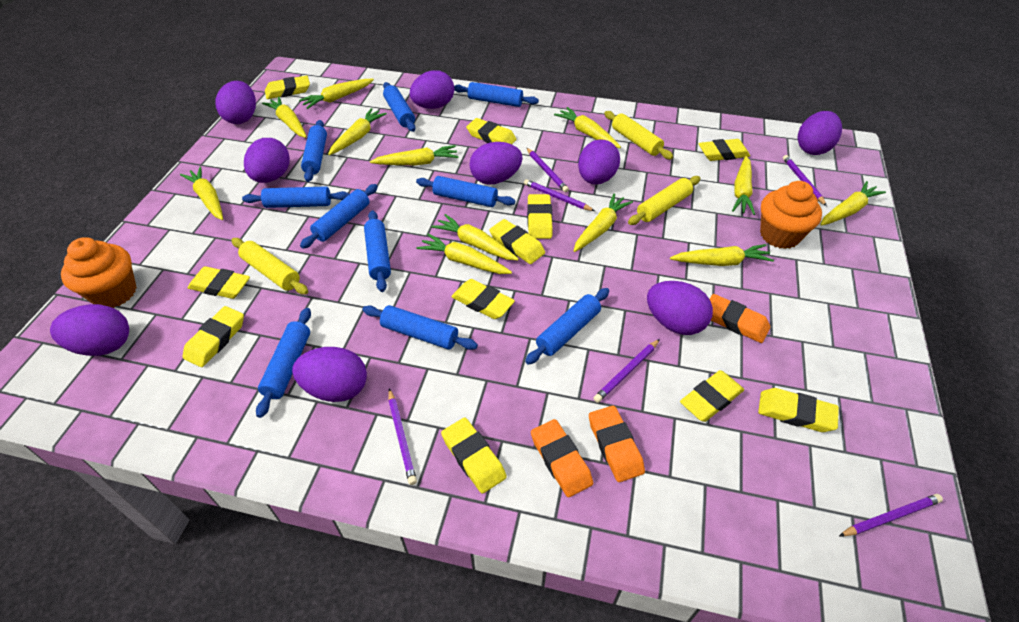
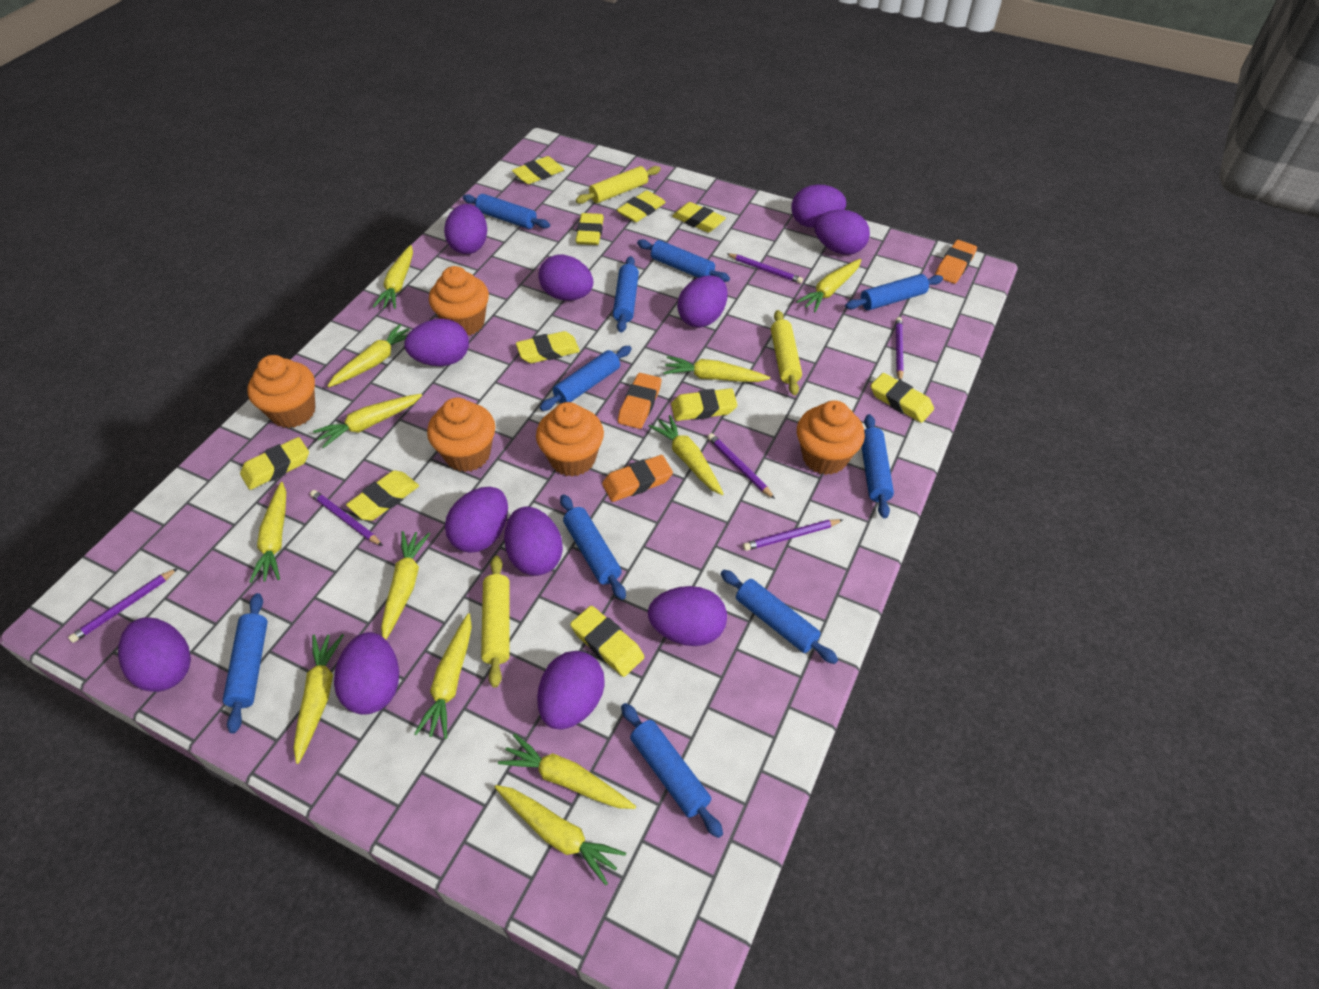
orange cupcake: 2 -> 5
purple egg: 9 -> 12
yellow eraser: 11 -> 10

